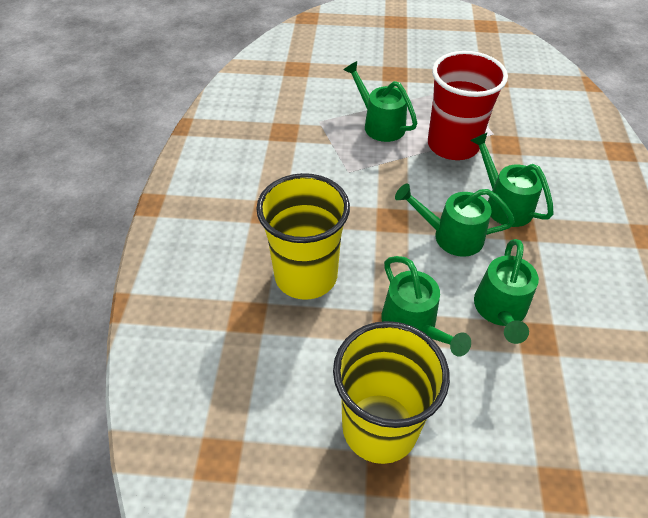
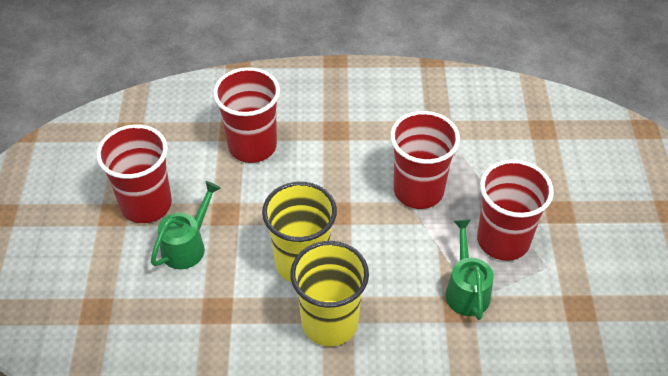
green watering can: 5 -> 2
red cup: 1 -> 4

